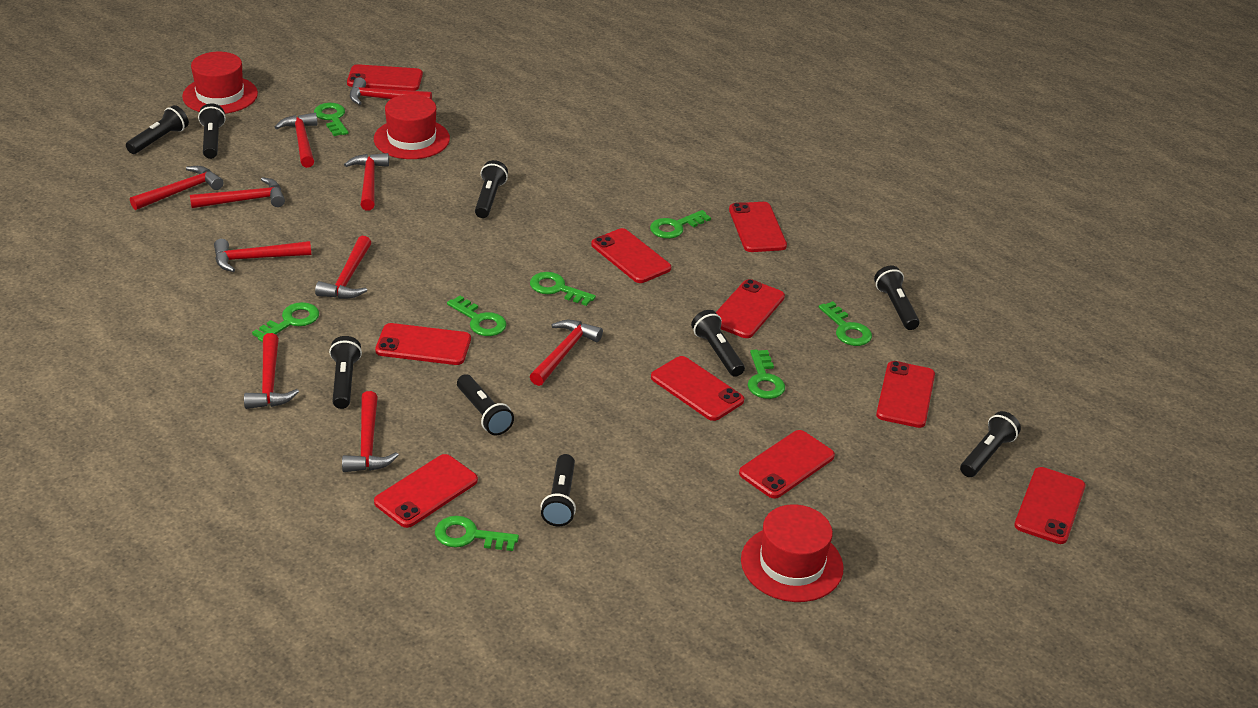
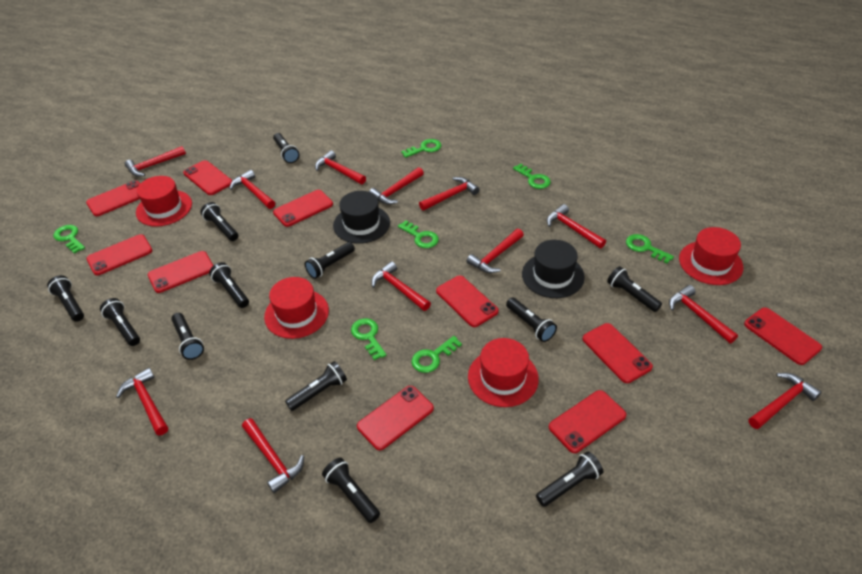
black flashlight: 9 -> 12
black hat: 0 -> 2
green key: 8 -> 7
red hammer: 10 -> 12
red hat: 3 -> 4

